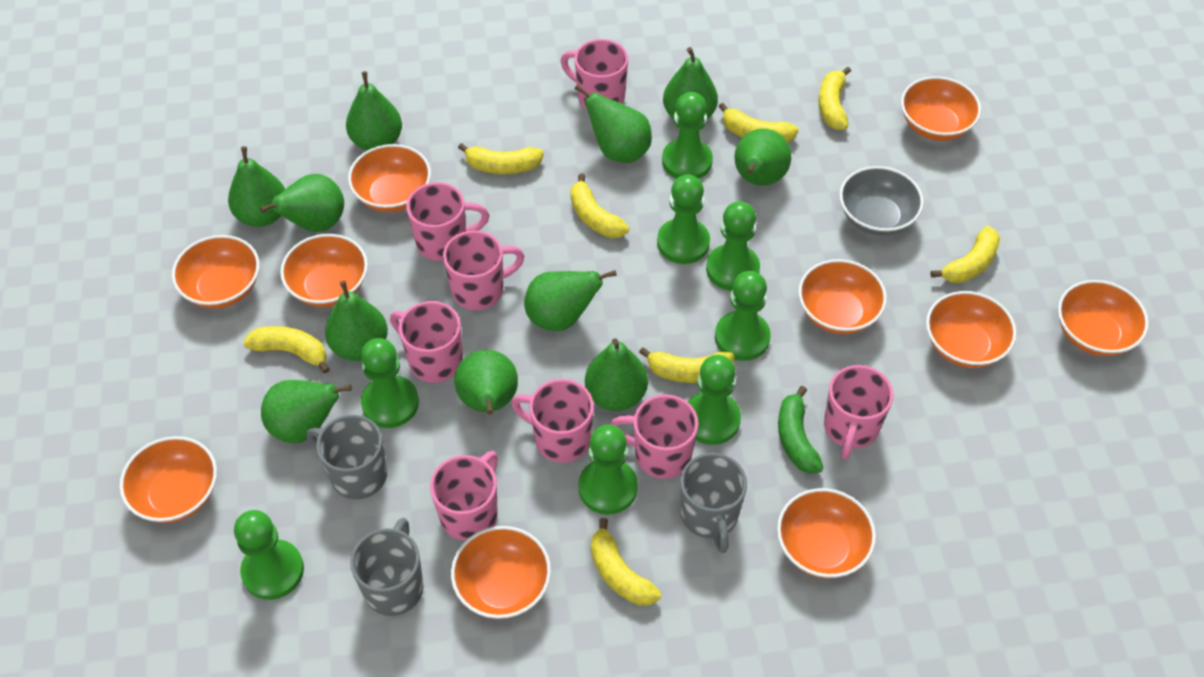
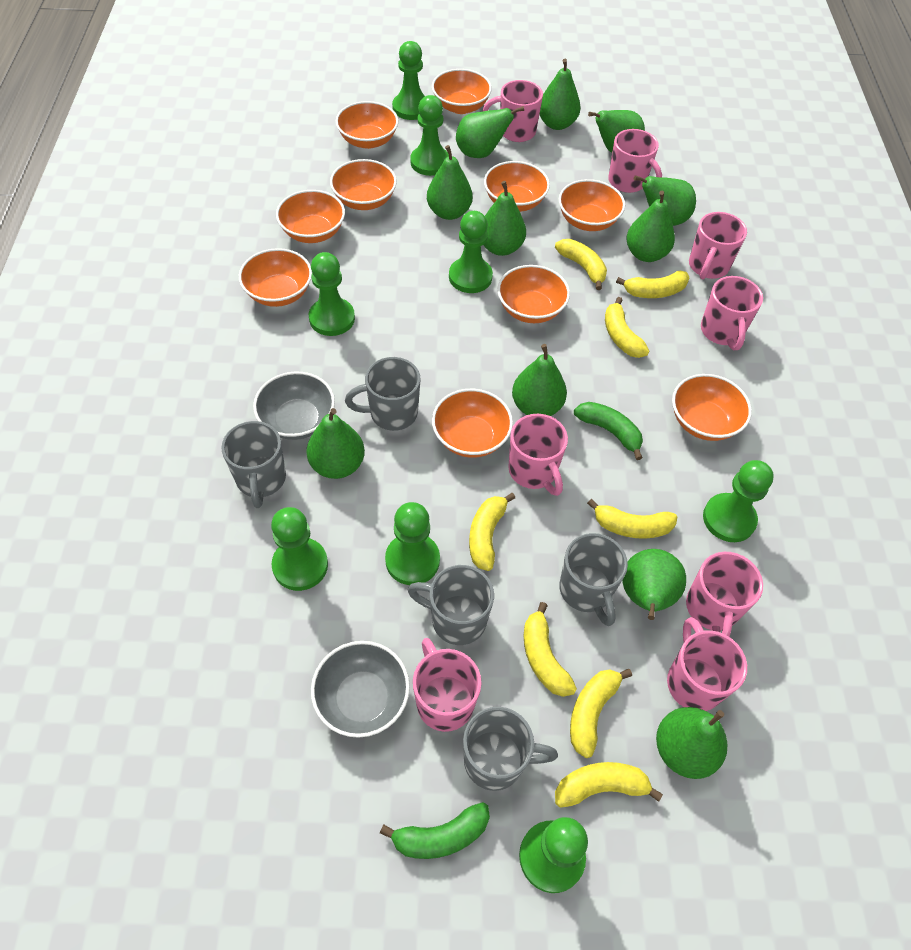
green banana: 1 -> 2
grey bowl: 1 -> 2
grey mug: 3 -> 5

